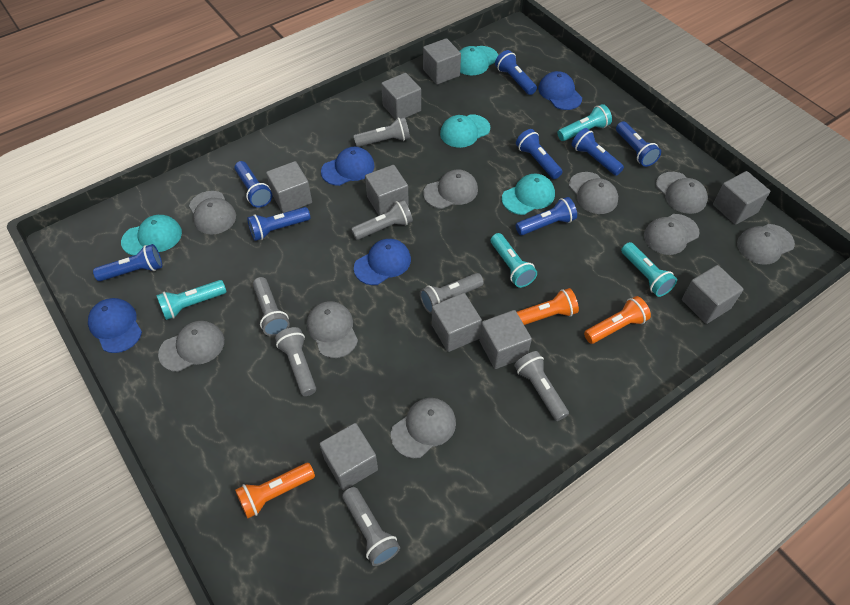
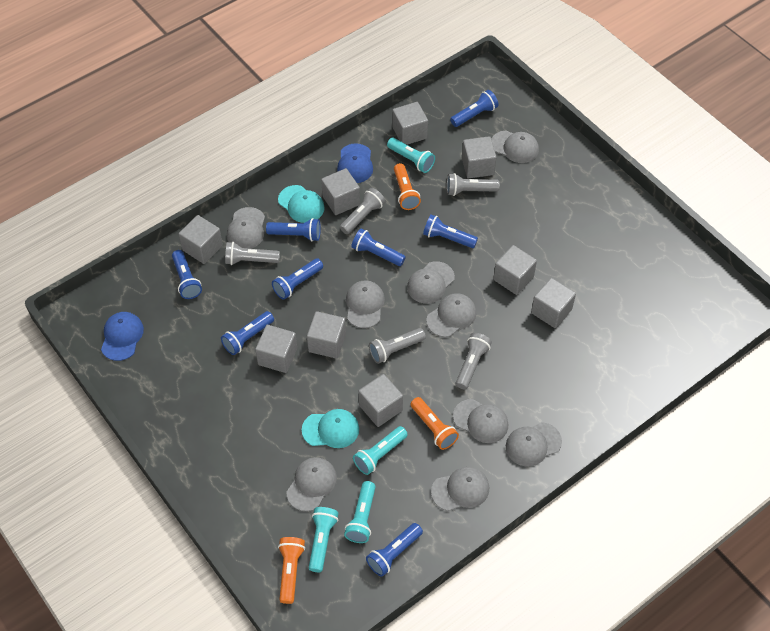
blue cap: 4 -> 2
grey flashlight: 7 -> 5
turquoise cap: 4 -> 2

